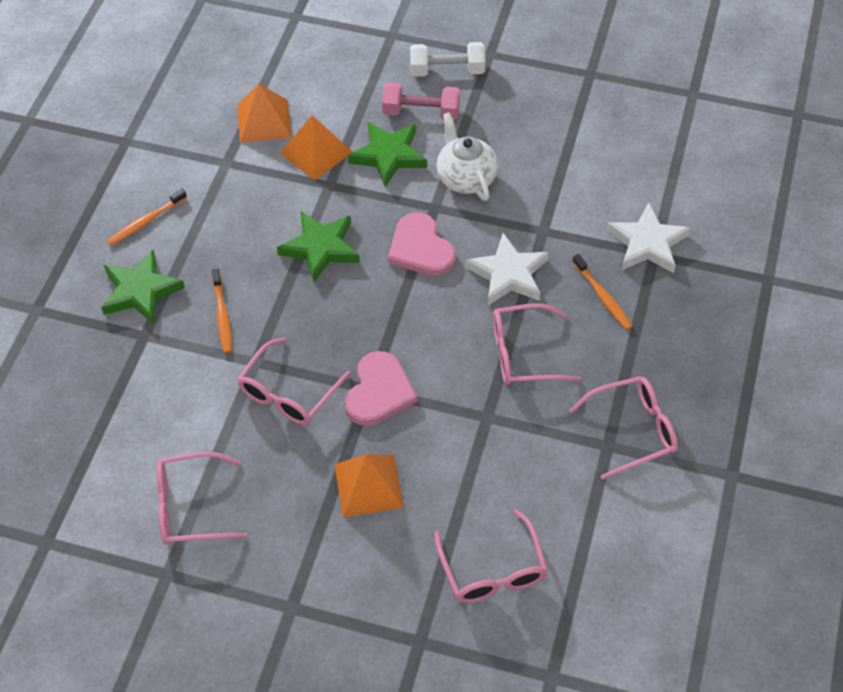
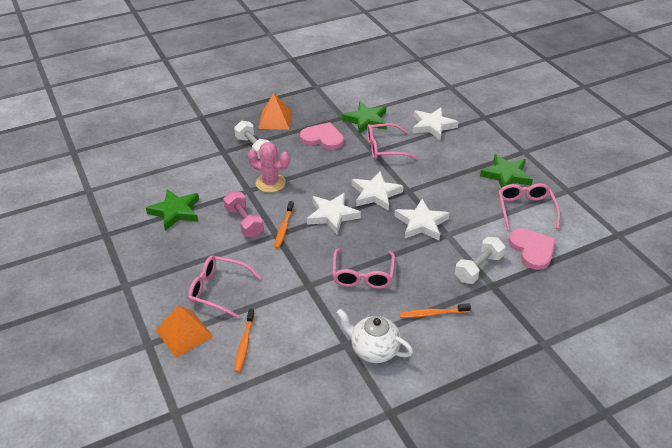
orange pyramid: 3 -> 2
pink cactus: 0 -> 1
pink glasses: 5 -> 4
white dumbbell: 1 -> 2
white star: 2 -> 4

